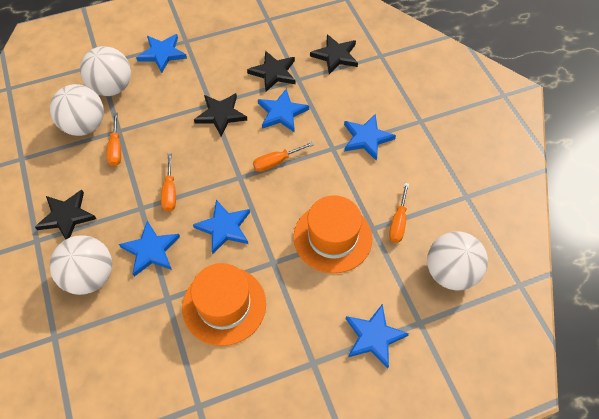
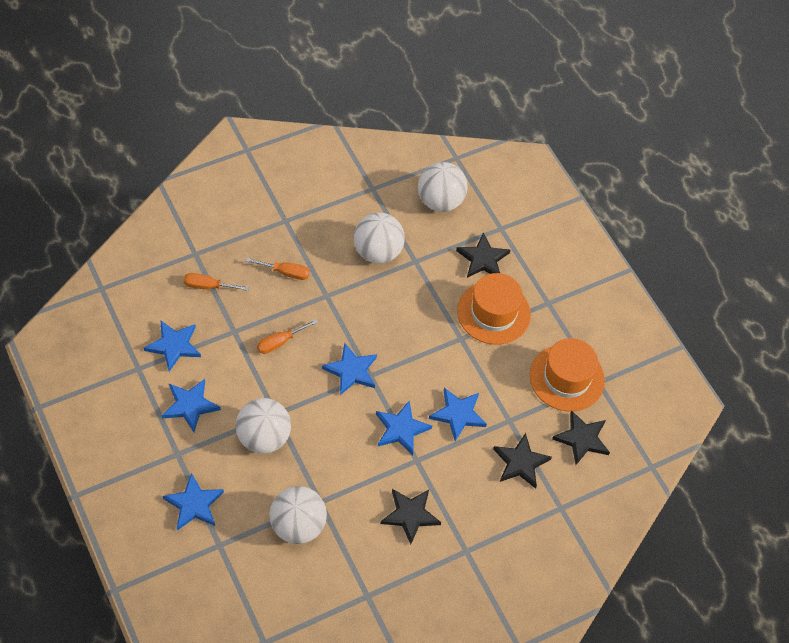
orange screwdriver: 4 -> 3

